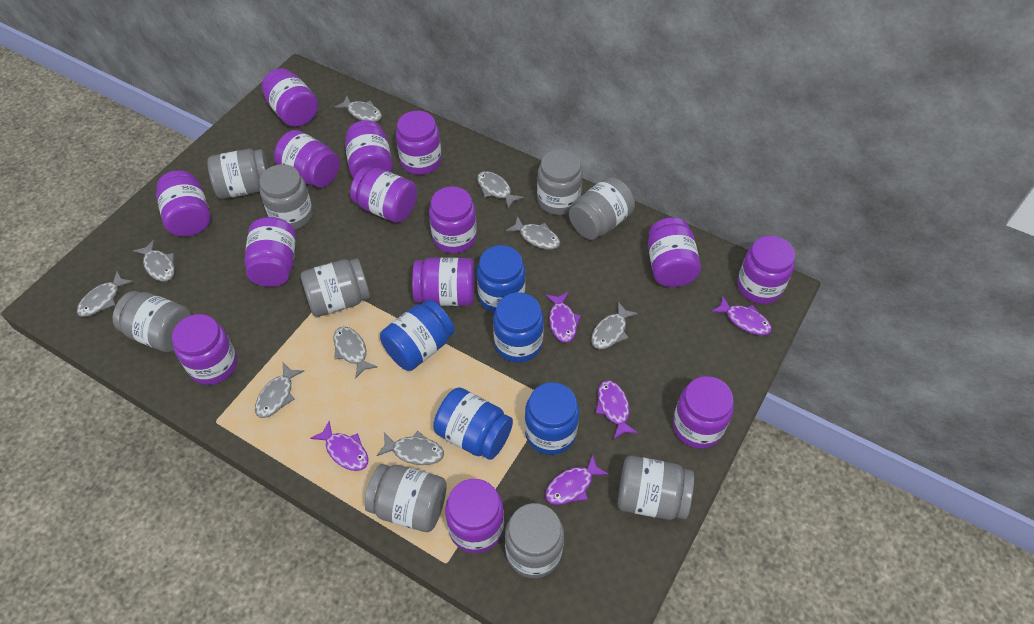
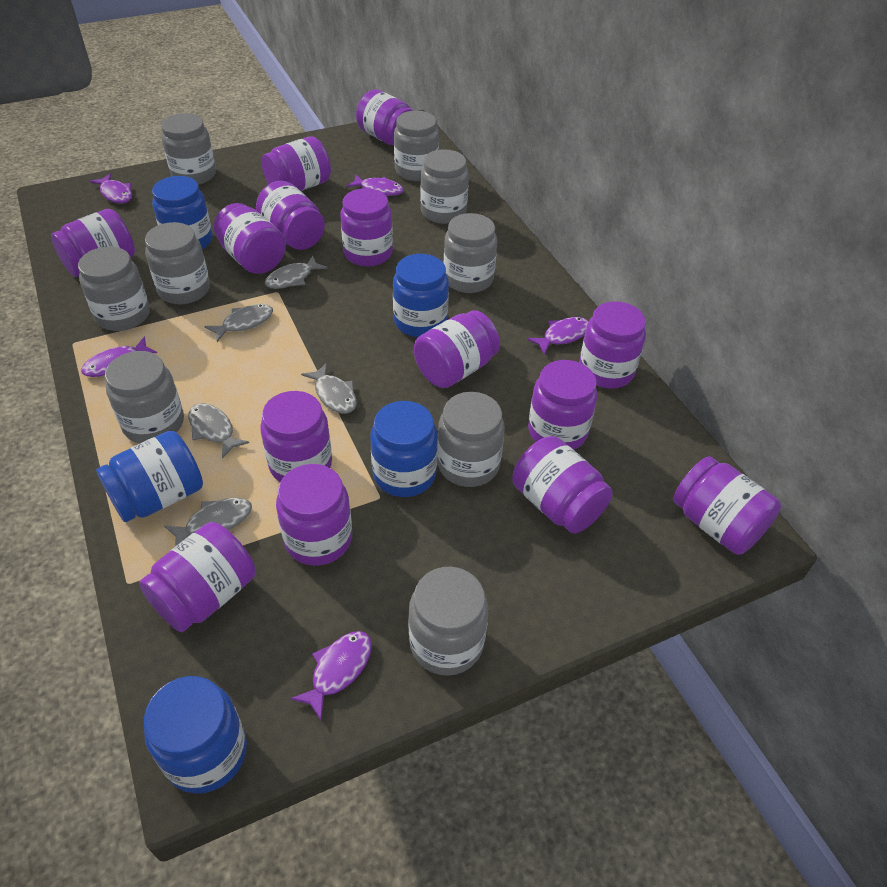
grey fish: 9 -> 5

